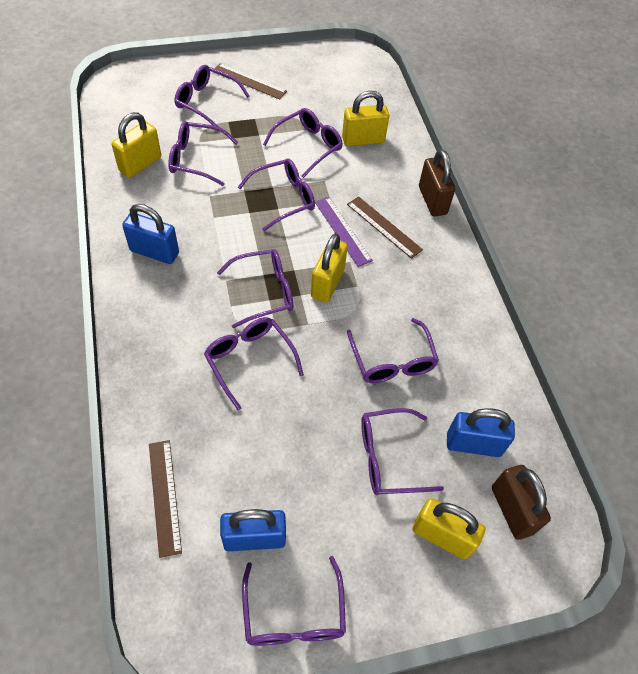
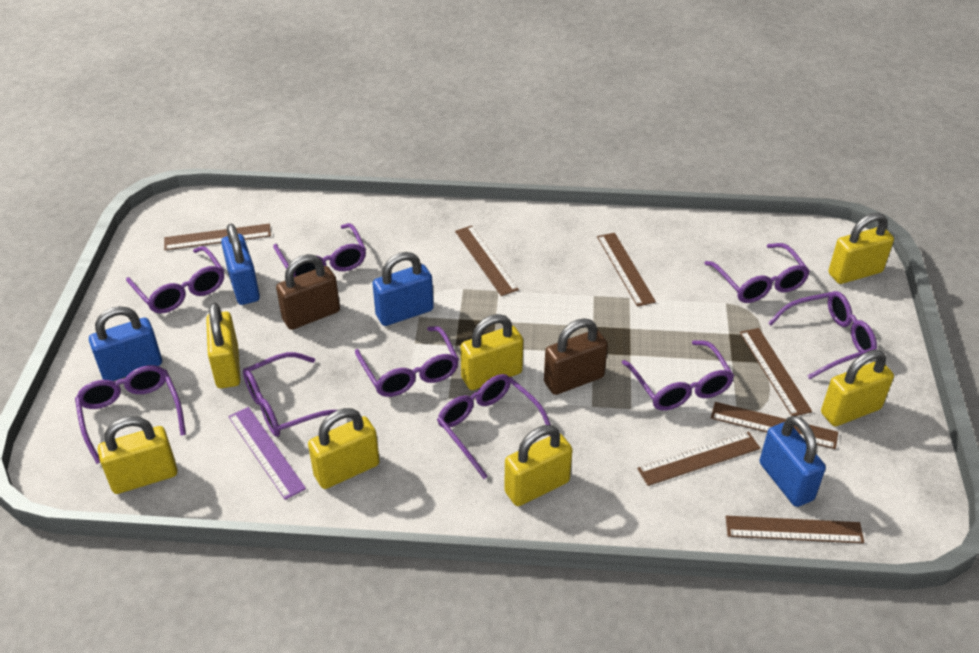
blue padlock: 3 -> 4
brown ruler: 3 -> 7
yellow padlock: 4 -> 7

